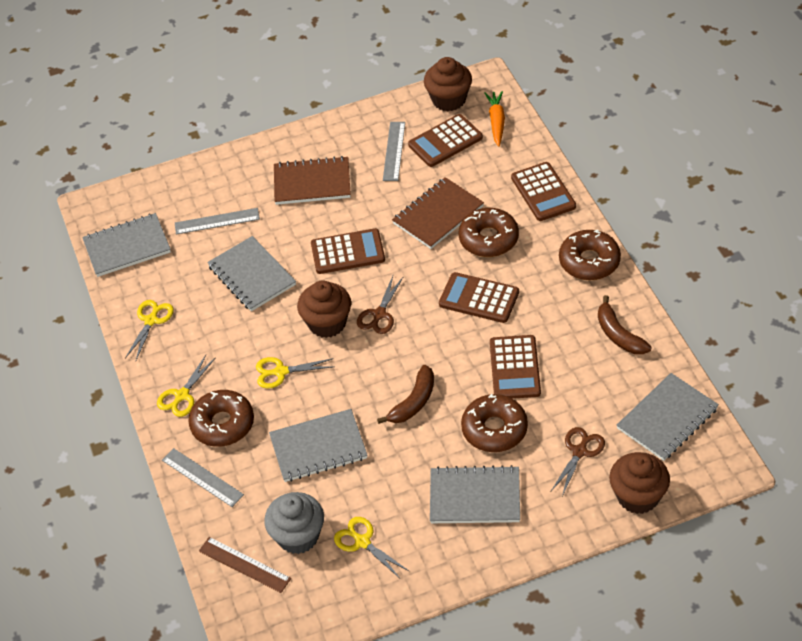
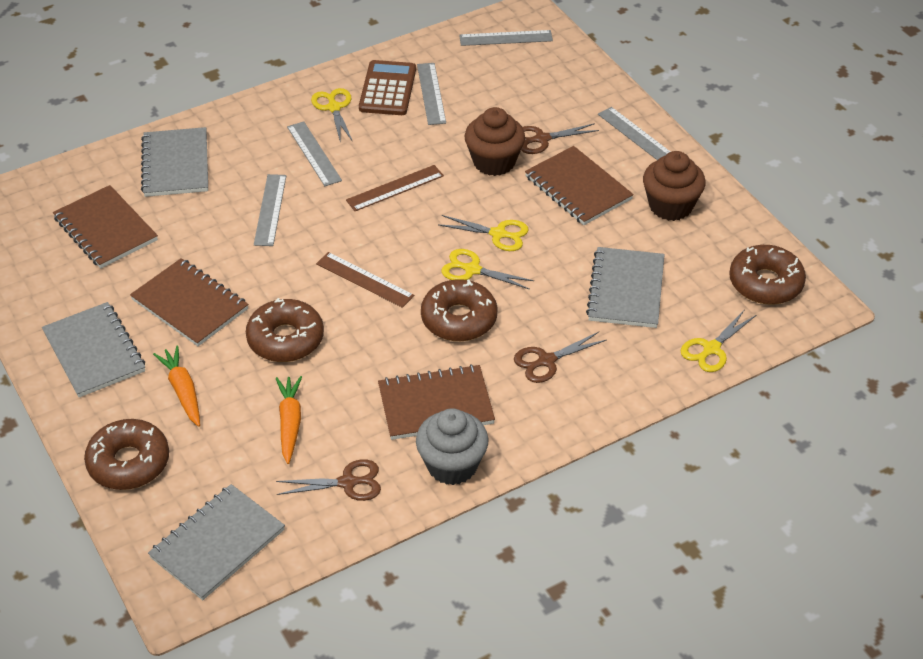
brown banana: 2 -> 0
brown calculator: 5 -> 1
brown cupcake: 3 -> 2
brown notebook: 2 -> 4
brown ruler: 1 -> 2
brown scissors: 2 -> 3
grey notebook: 5 -> 4
grey ruler: 3 -> 5
orange carrot: 1 -> 2

